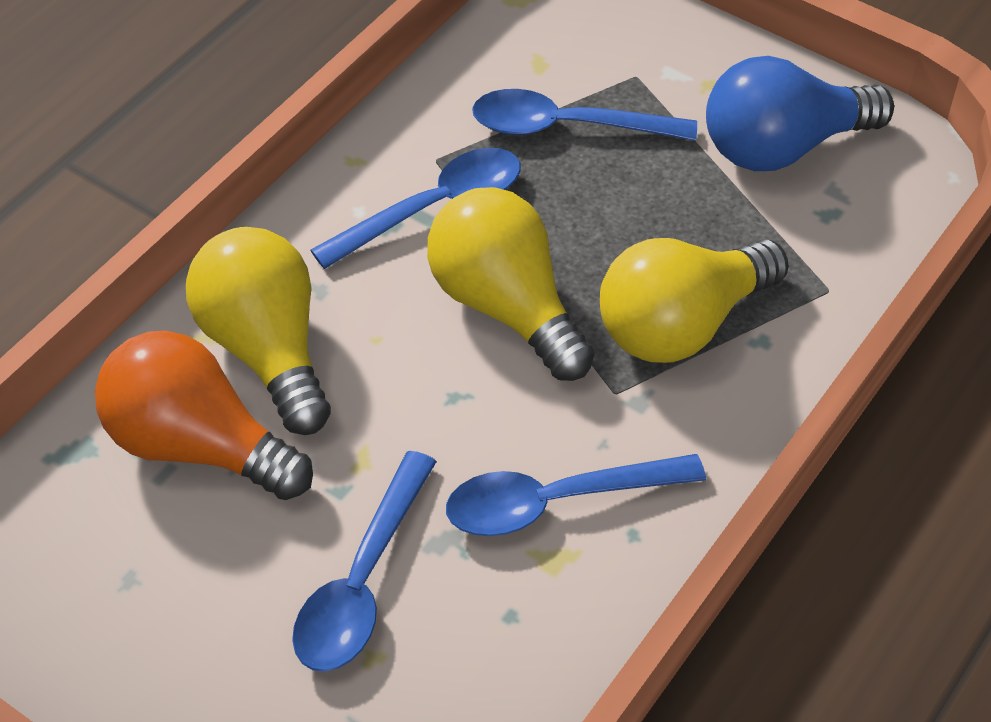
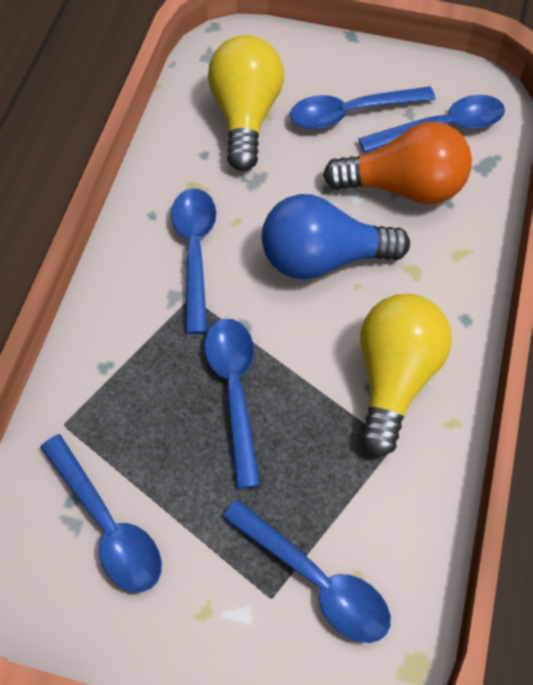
blue spoon: 4 -> 6
yellow light bulb: 3 -> 2

